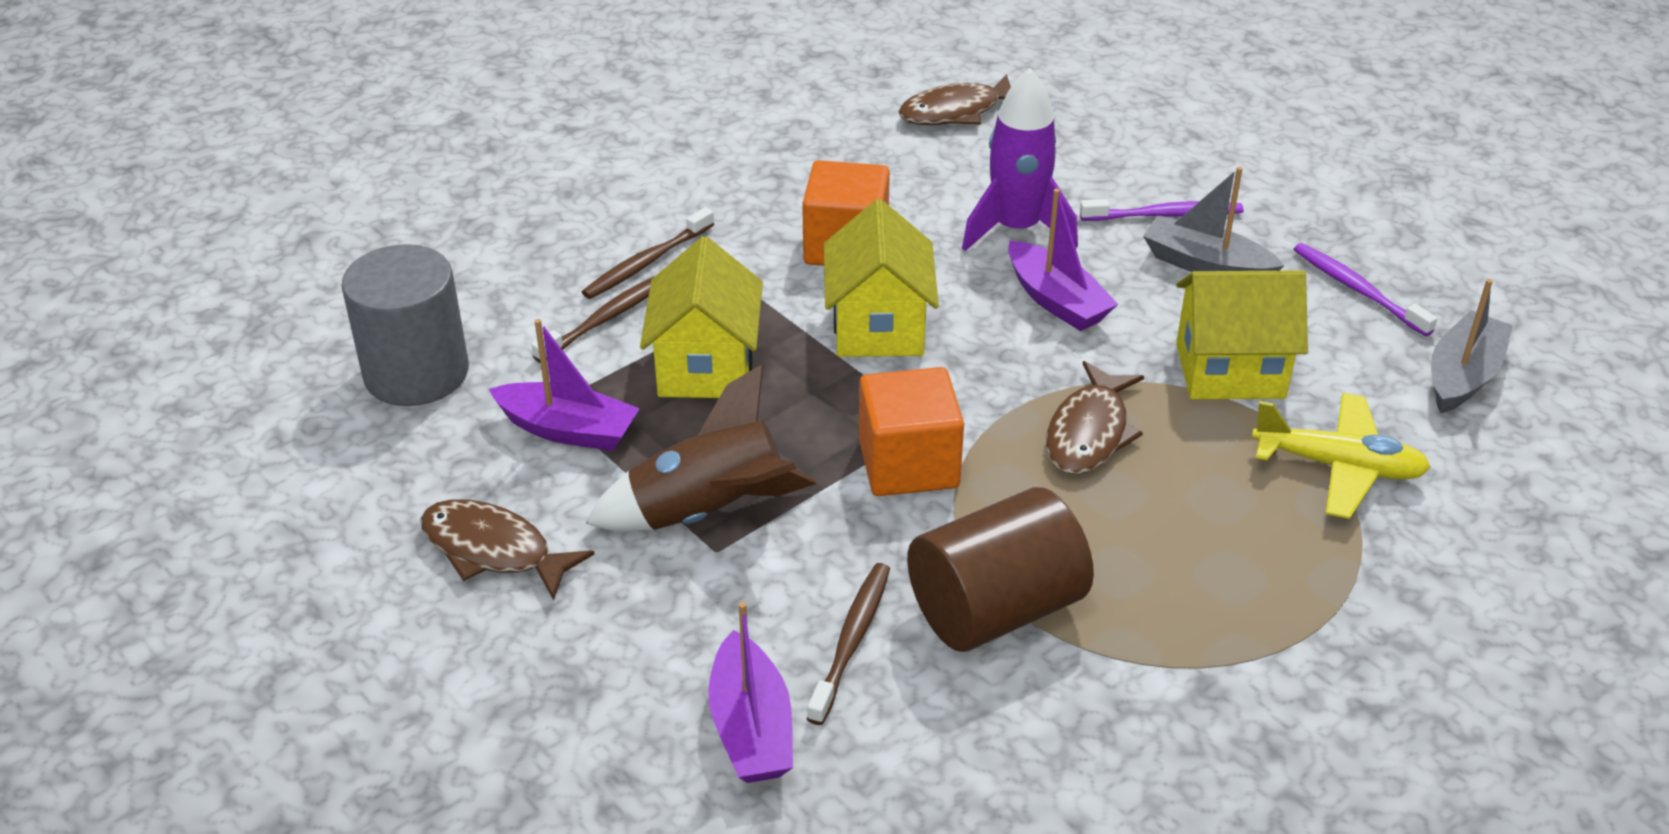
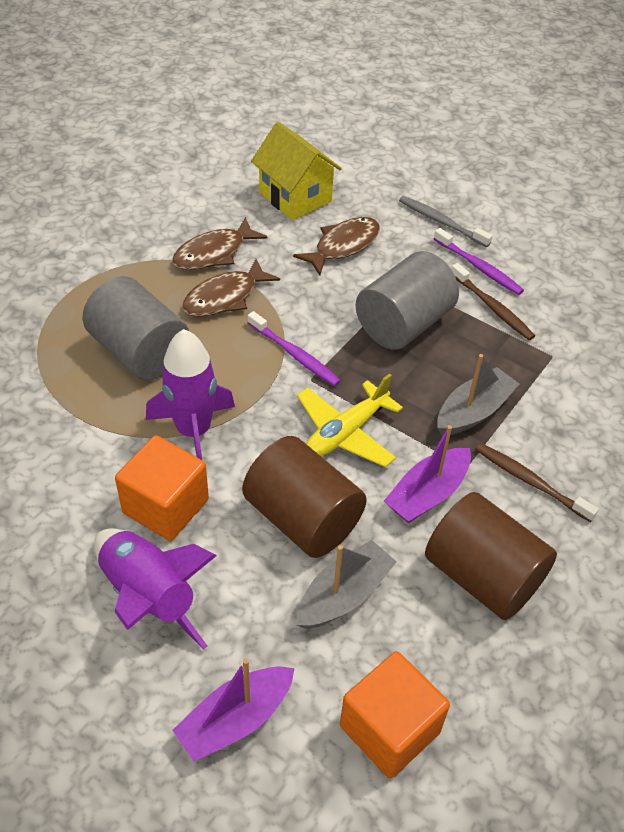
brown cylinder: 1 -> 2
brown rocket: 1 -> 0
brown toothbrush: 3 -> 2
grey cylinder: 1 -> 2
grey toothbrush: 0 -> 1
purple boat: 3 -> 2
purple rocket: 1 -> 2
yellow house: 3 -> 1

